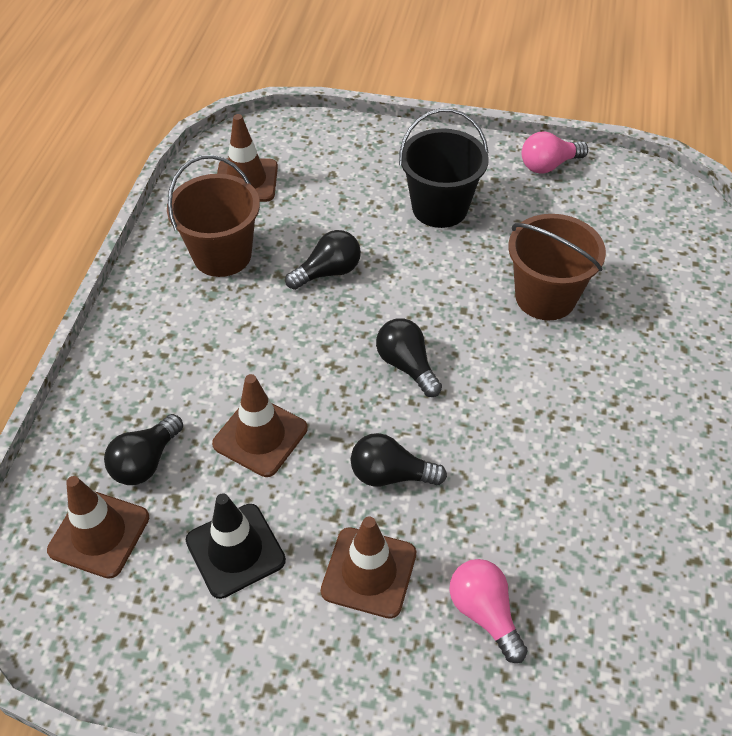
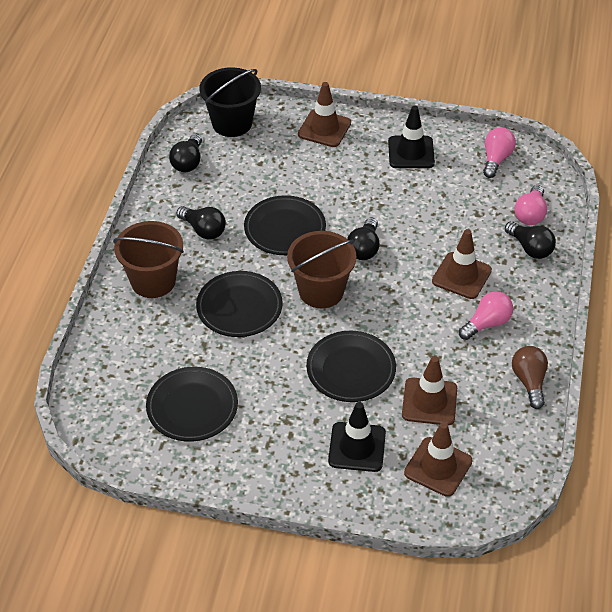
black plate: 0 -> 4
black traffic cone: 1 -> 2
brown light bulb: 0 -> 1
pink light bulb: 2 -> 3

